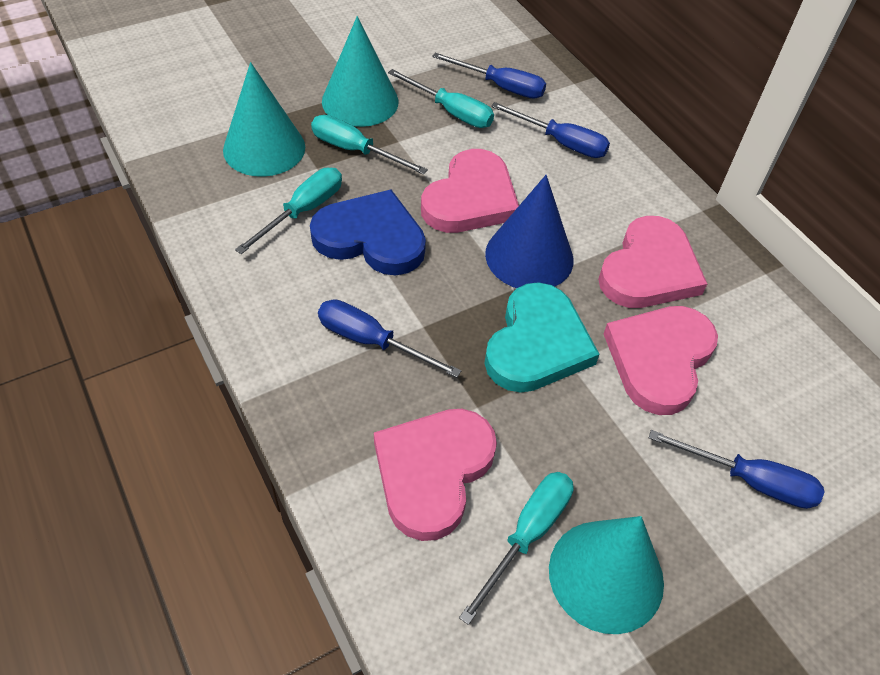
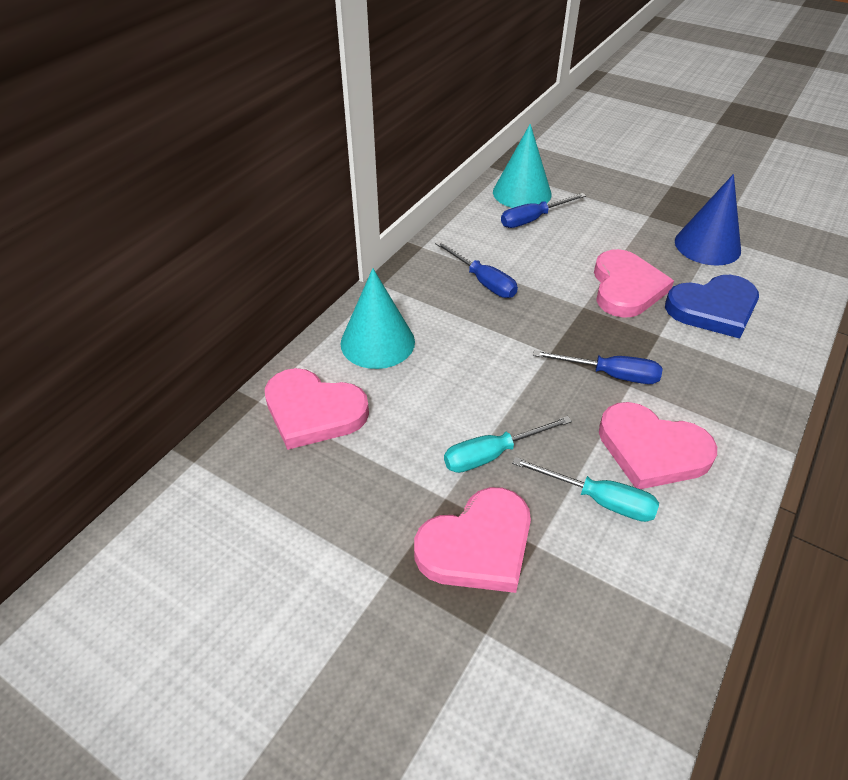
blue screwdriver: 4 -> 3
turquoise cone: 3 -> 2
turquoise heart: 1 -> 0
turquoise screwdriver: 4 -> 2

